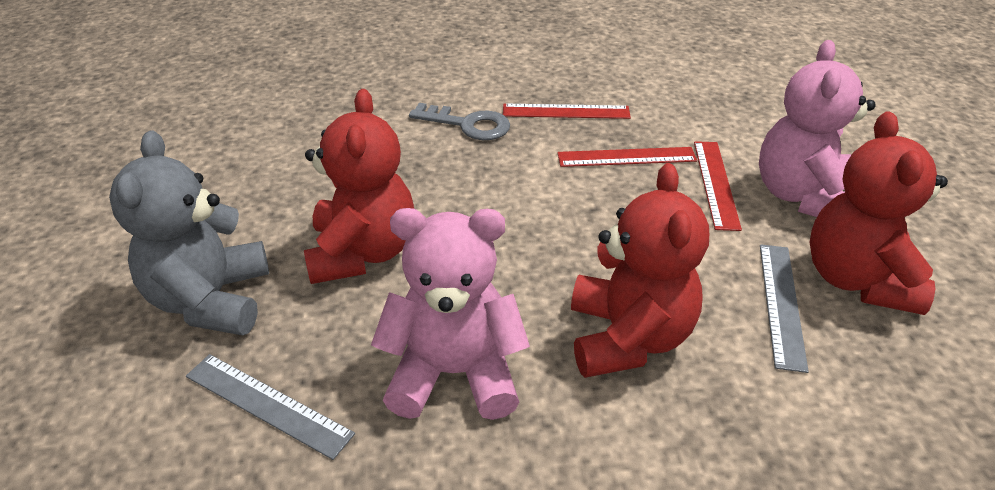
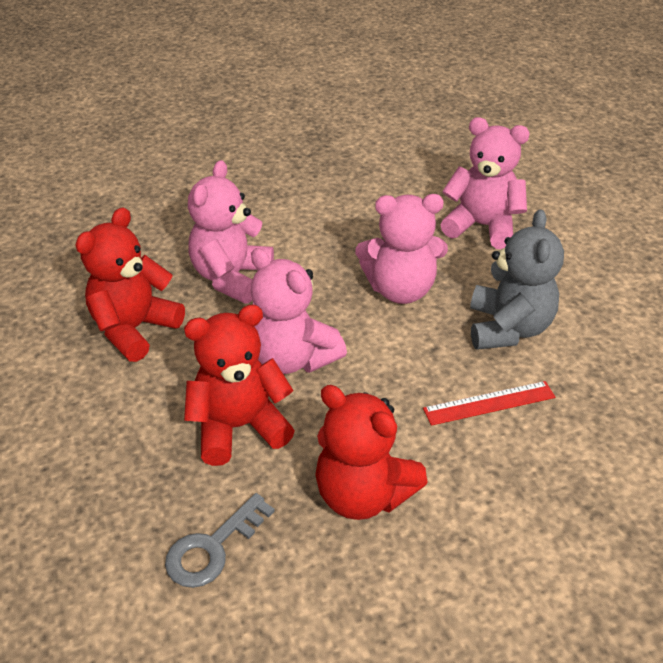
grey ruler: 2 -> 0
pink teddy bear: 2 -> 4
red ruler: 3 -> 1

